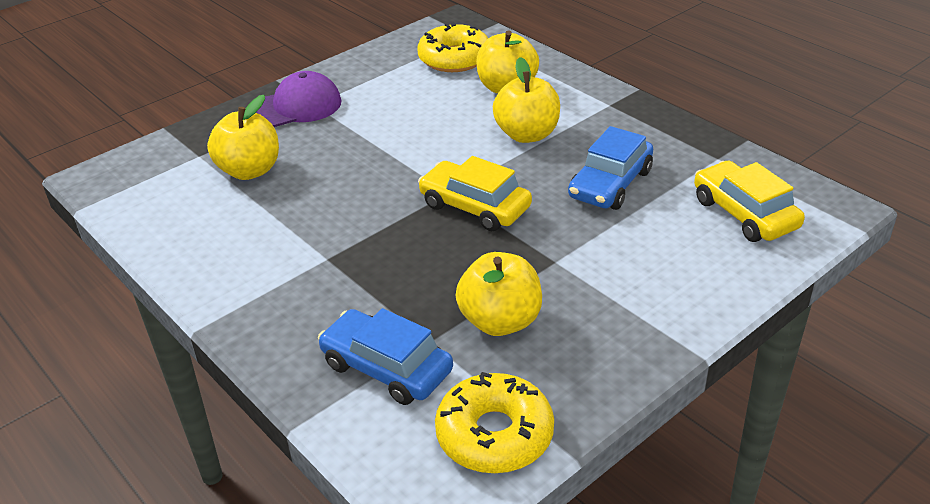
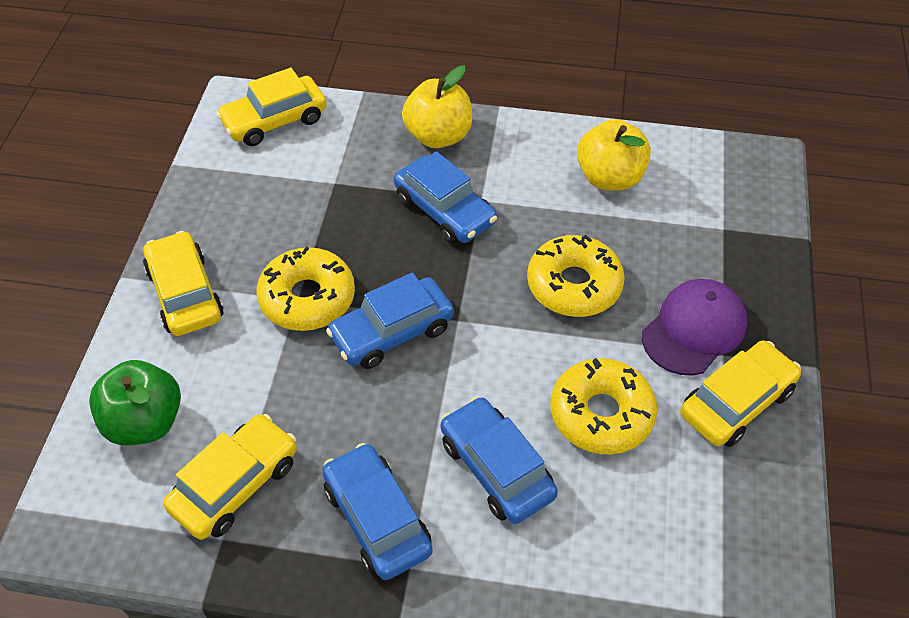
blue car: 2 -> 4
green apple: 0 -> 1
yellow apple: 4 -> 2
yellow car: 2 -> 4
yellow donut: 2 -> 3

